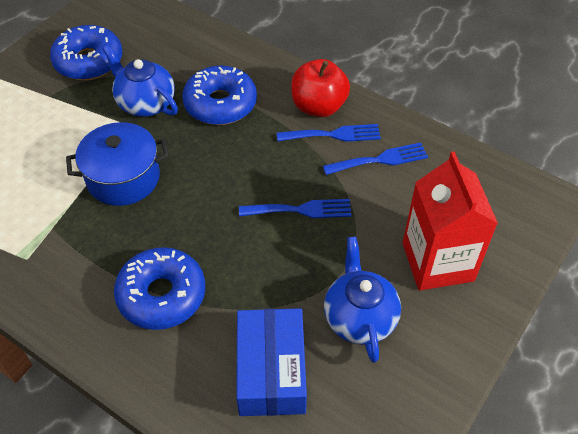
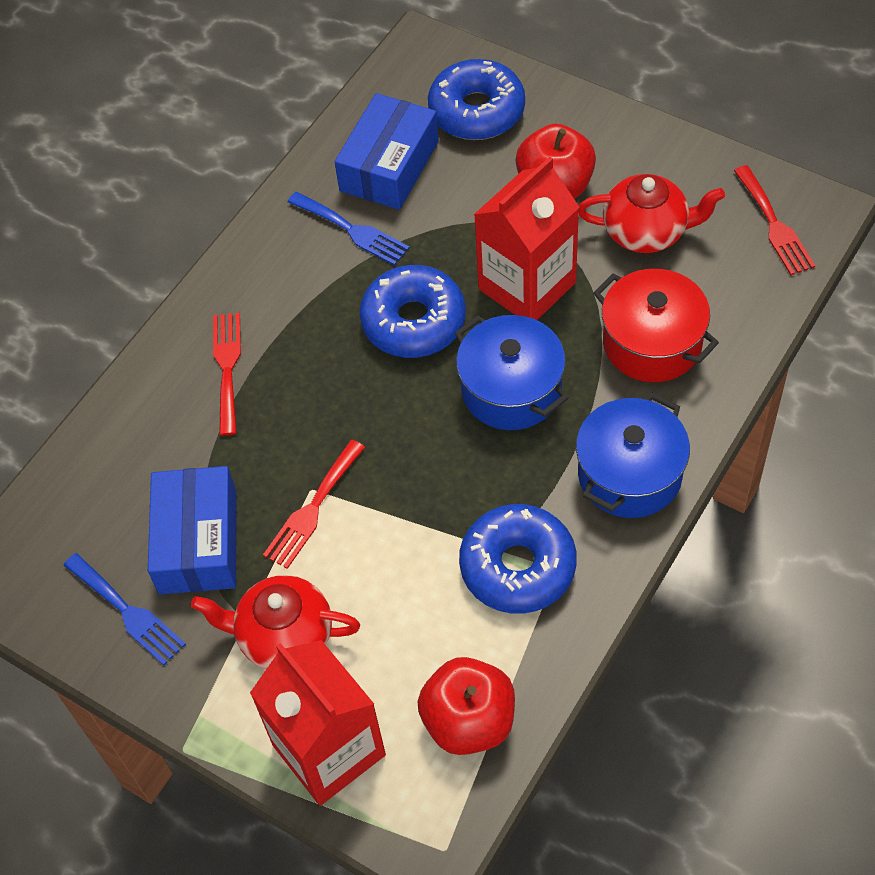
blue box: 1 -> 2
blue fork: 3 -> 2
blue pot: 1 -> 2
blue teapot: 2 -> 0
red apple: 1 -> 2
red carton: 1 -> 2
red fork: 0 -> 3
red pot: 0 -> 1
red teapot: 0 -> 2

